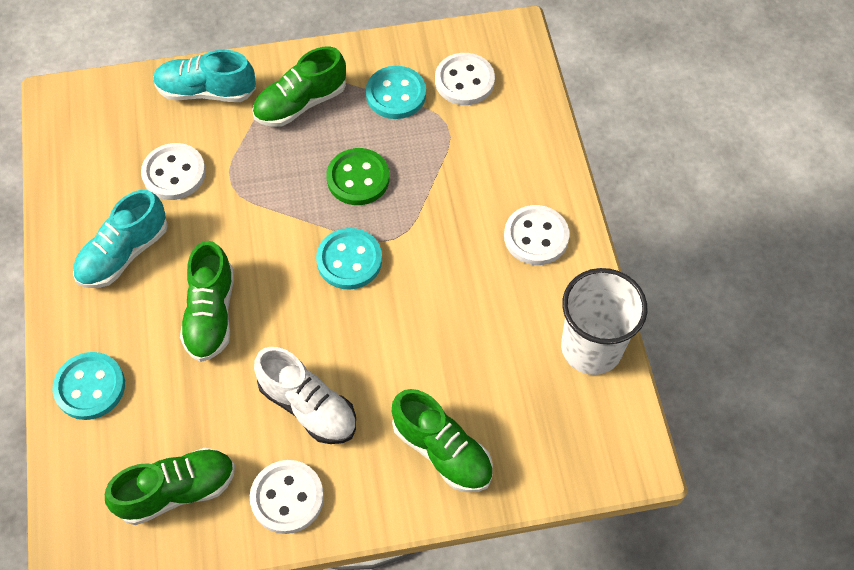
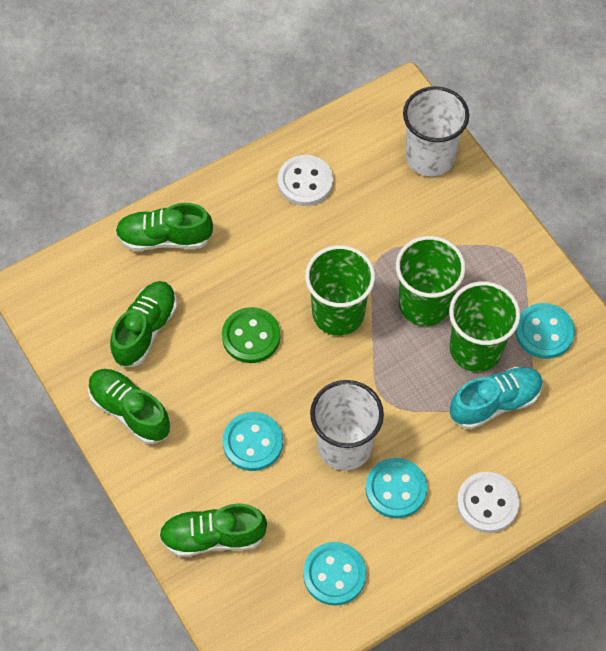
green cup: 0 -> 3
turquoise button: 3 -> 4
turquoise shoe: 2 -> 1
white button: 4 -> 2
white cup: 1 -> 2
white shoe: 1 -> 0

